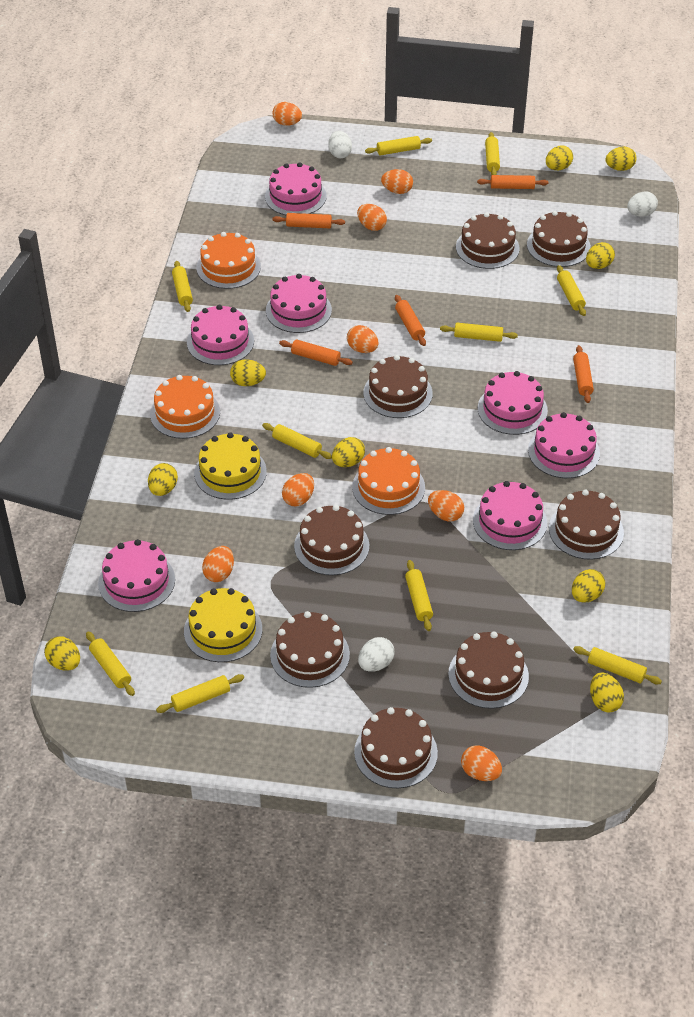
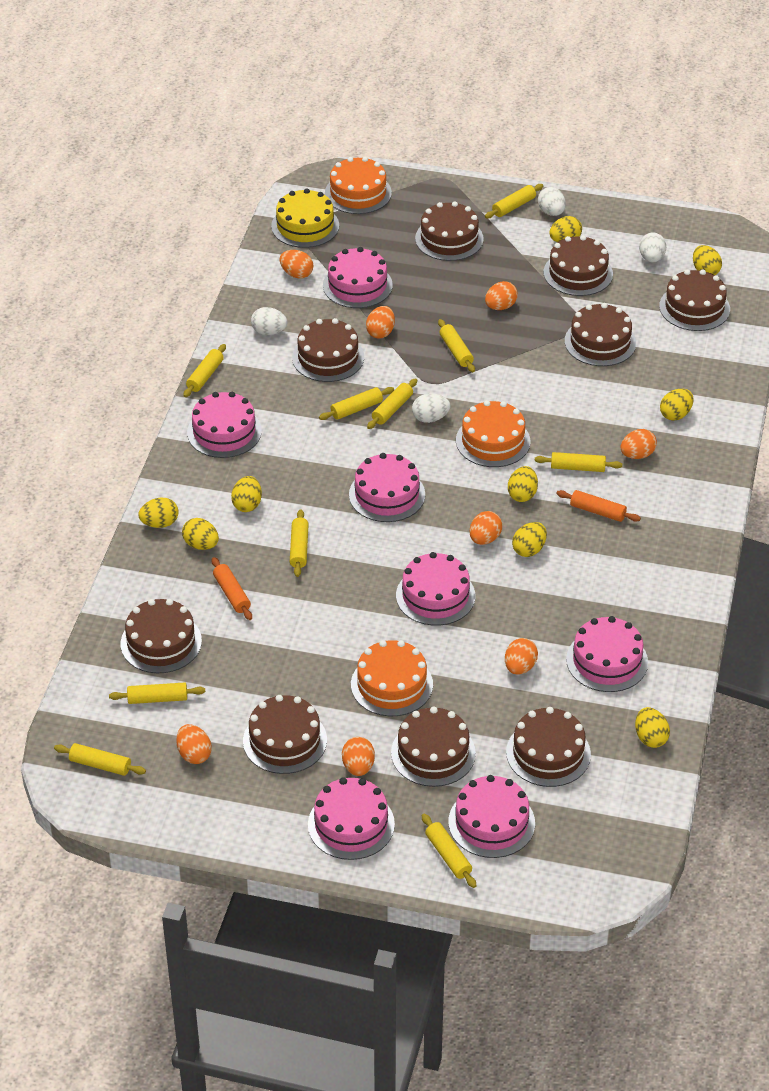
brown cake: 8 -> 9
orange rolling pin: 5 -> 2
white egg: 3 -> 4
yellow cake: 2 -> 1

